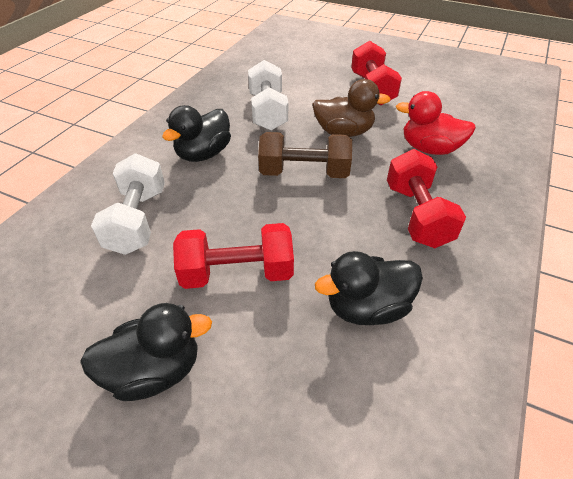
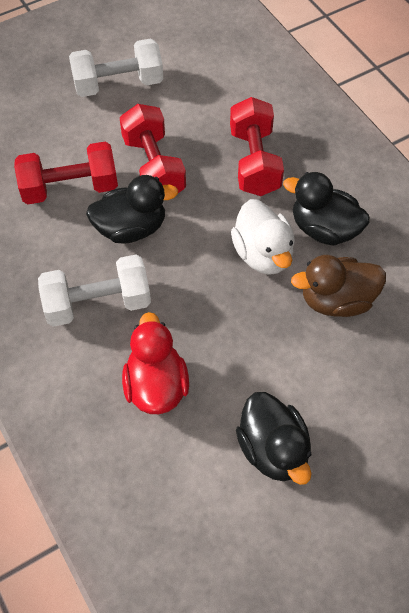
brown dumbbell: 1 -> 0
white duck: 0 -> 1

